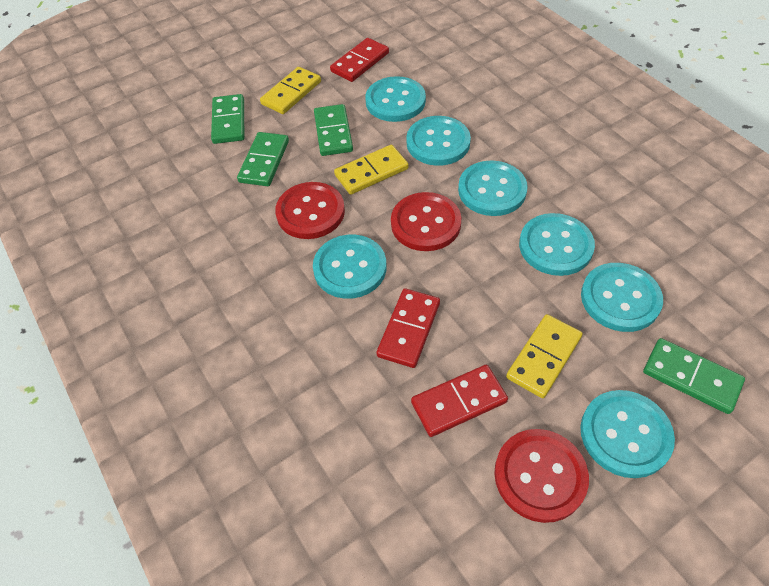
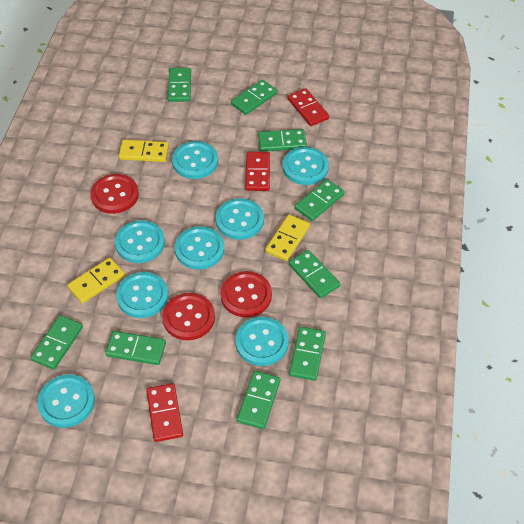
green domino: 4 -> 9
turquoise button: 7 -> 8

